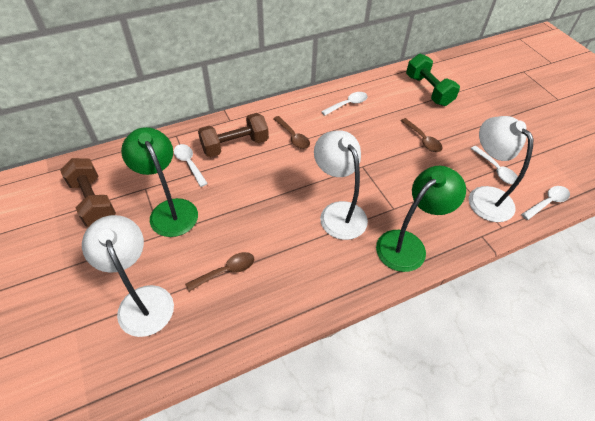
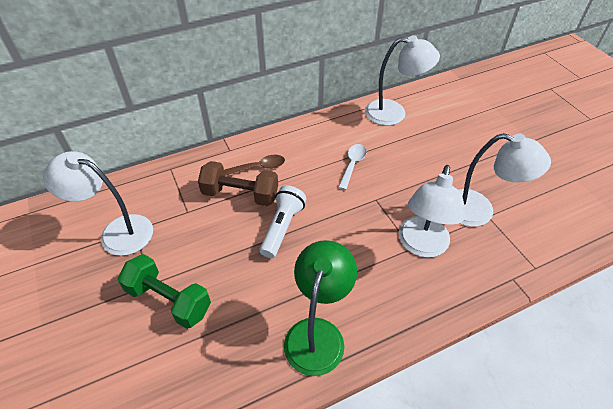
brown dumbbell: 2 -> 1
brown spoon: 3 -> 1
green lamp: 2 -> 1
white flashlight: 0 -> 1
white lamp: 3 -> 4
white spoon: 4 -> 1

